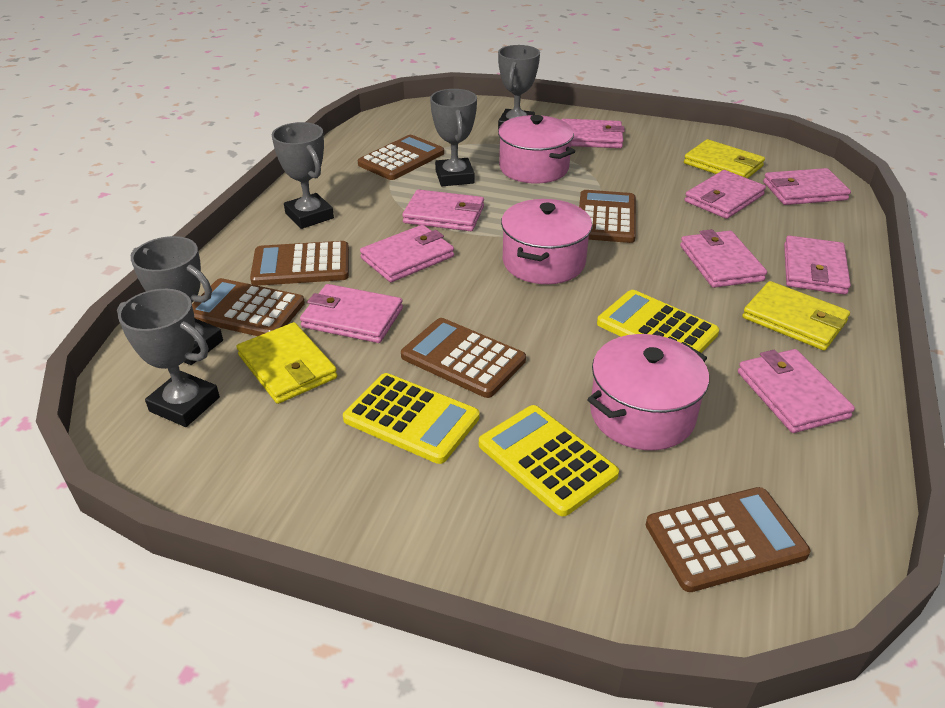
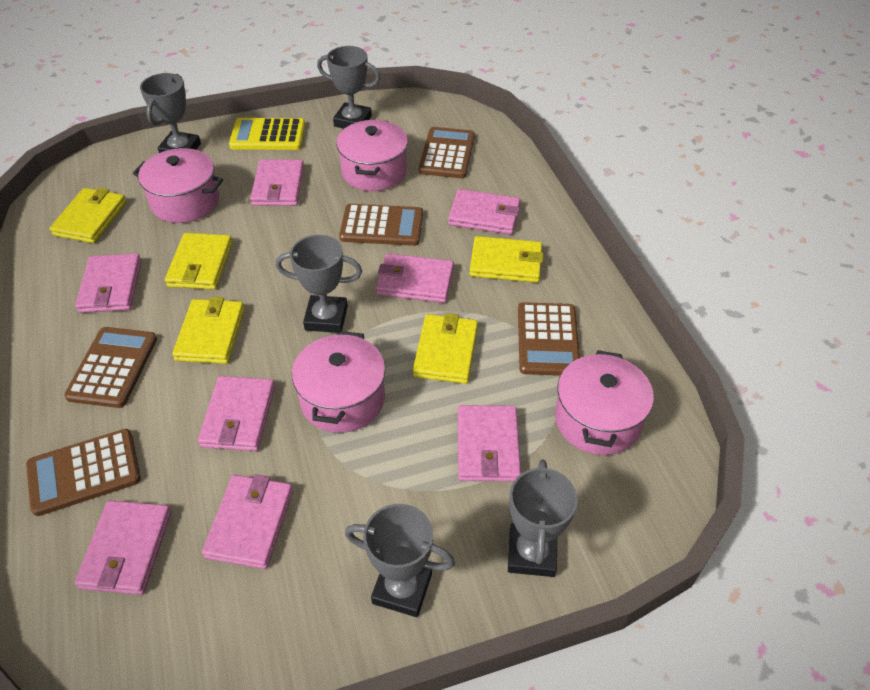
brown calculator: 6 -> 5
pink pot: 3 -> 4
pink wallet: 9 -> 8
yellow calculator: 3 -> 1
yellow wallet: 3 -> 5

